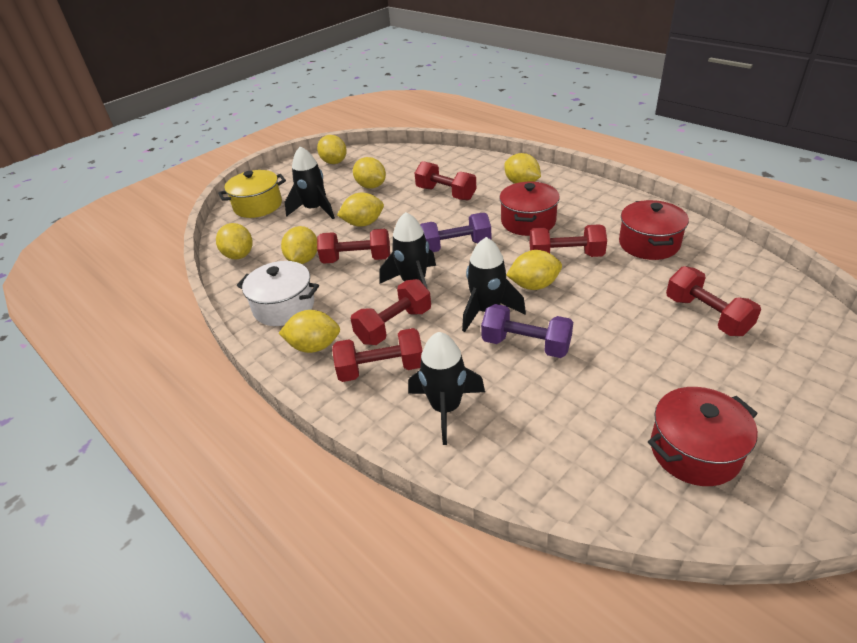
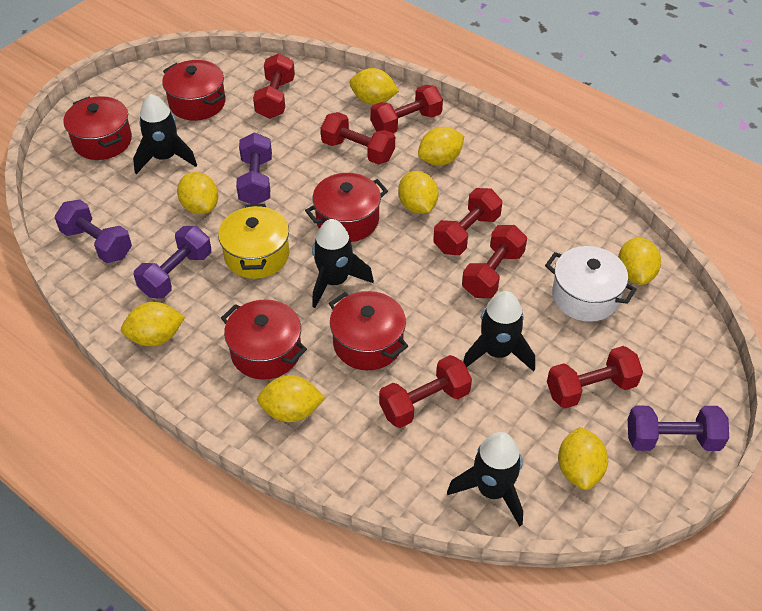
purple dumbbell: 2 -> 4
red dumbbell: 6 -> 7
red pot: 3 -> 5

